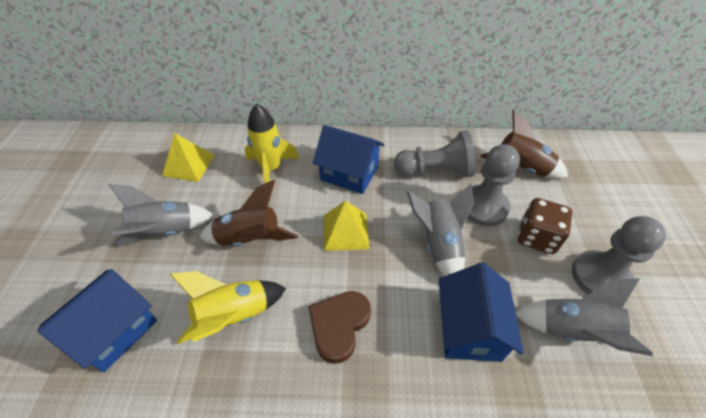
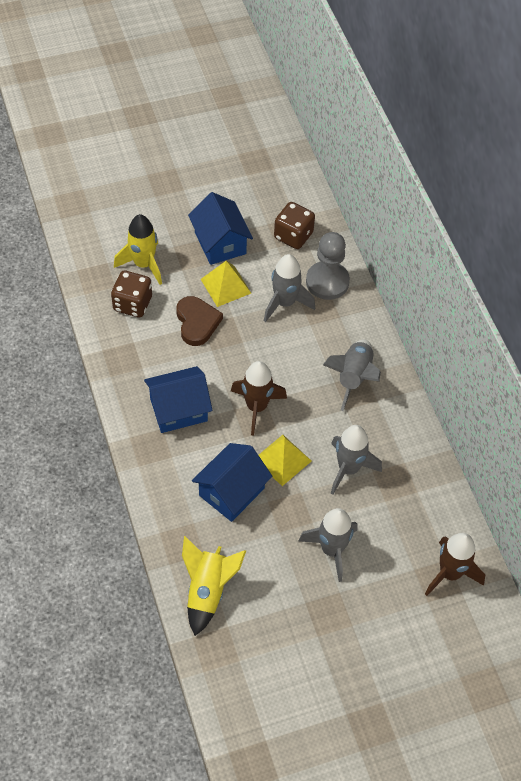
brown dice: 1 -> 2
grey pawn: 3 -> 1
grey rocket: 3 -> 4

